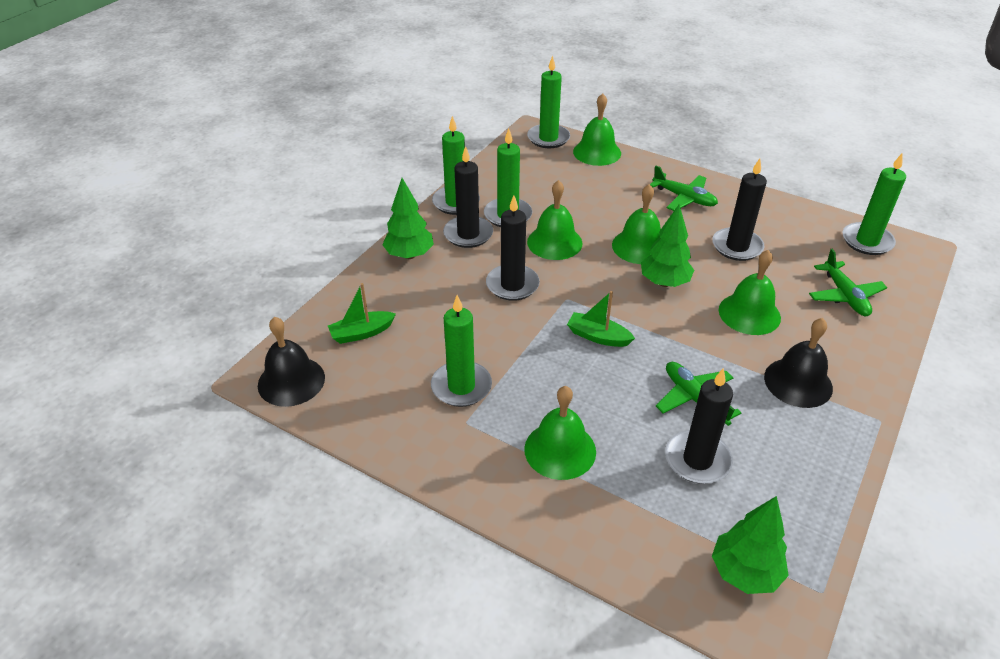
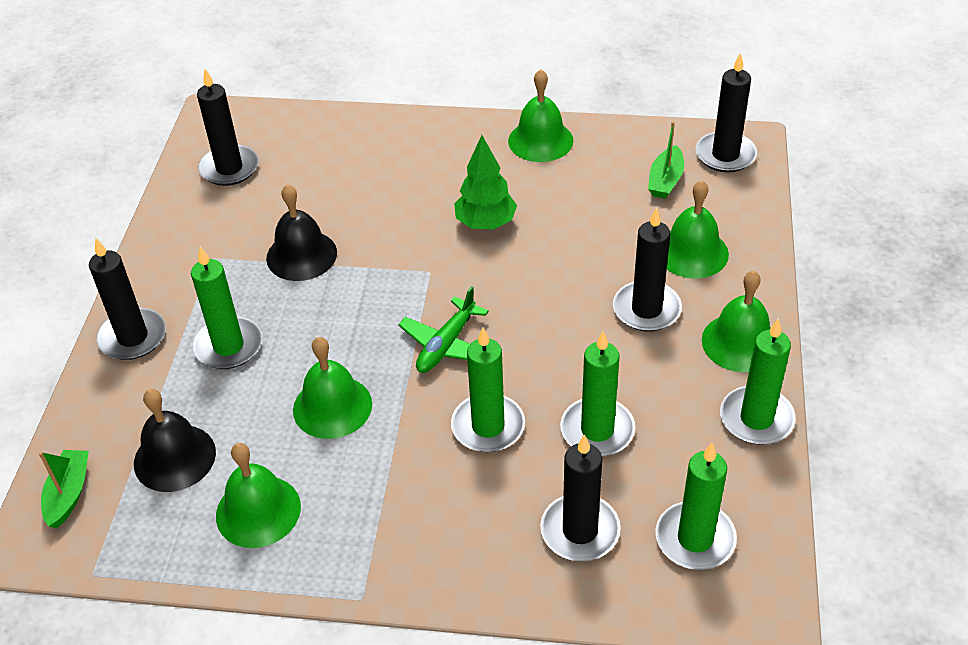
black candle: 4 -> 5
green plane: 3 -> 1
green tree: 3 -> 1

